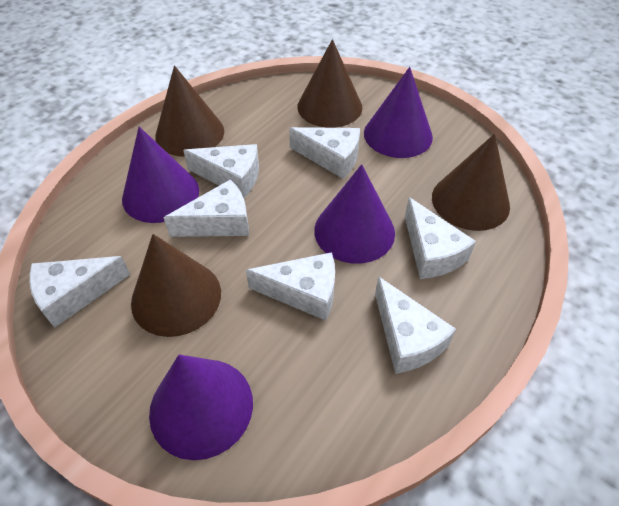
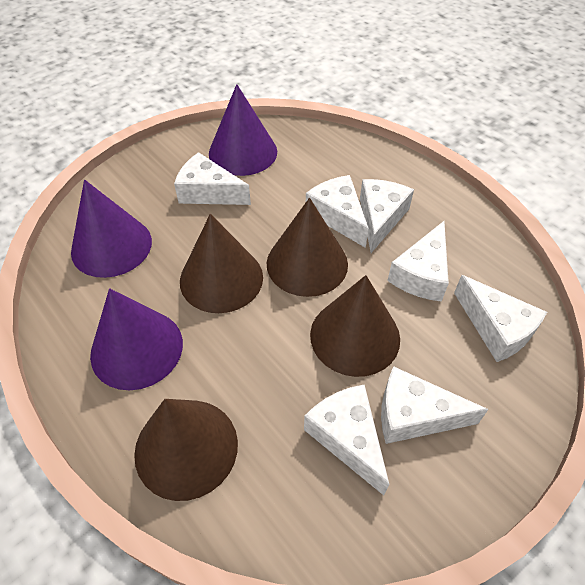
purple cone: 4 -> 3

